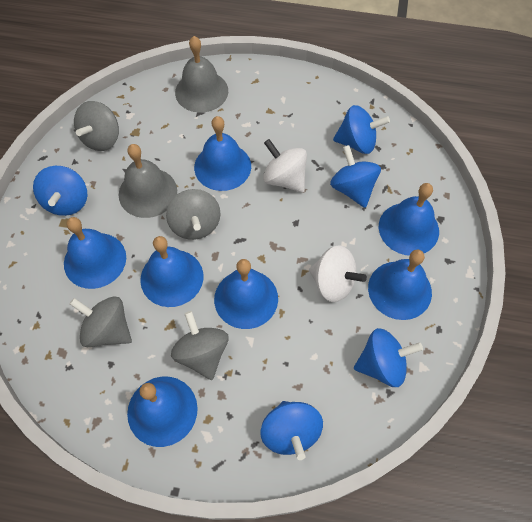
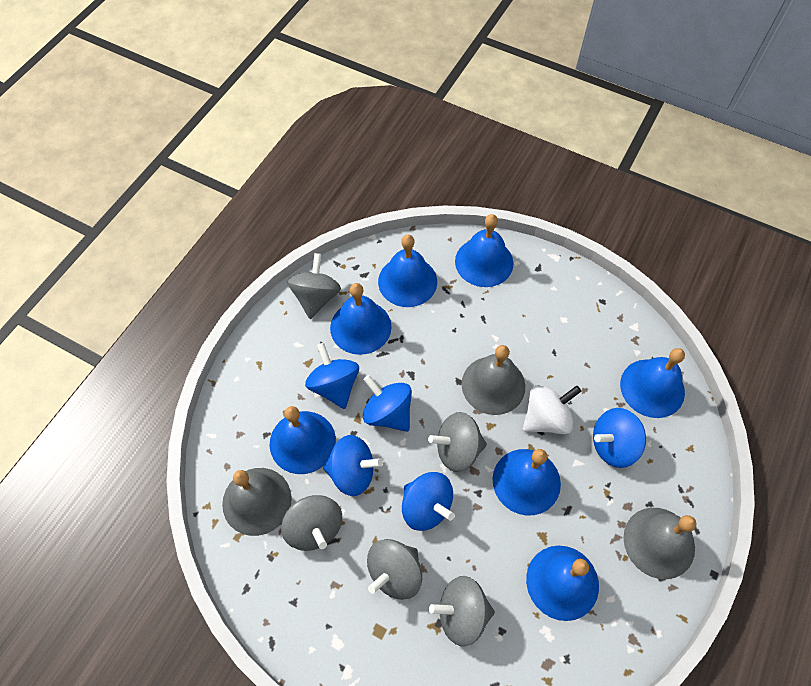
grey bell: 2 -> 3
grey spinning top: 4 -> 5
white spinning top: 2 -> 1

